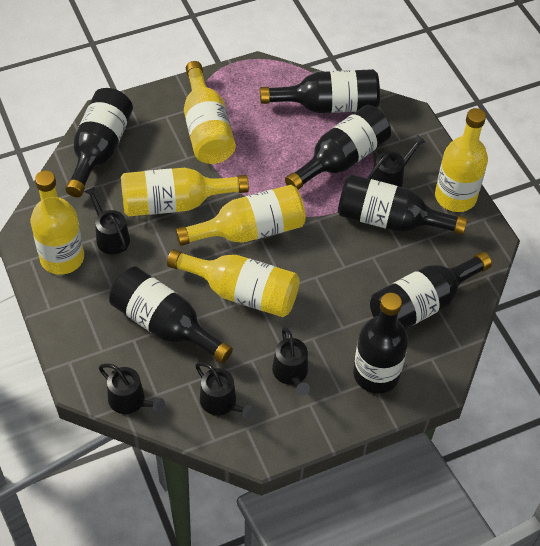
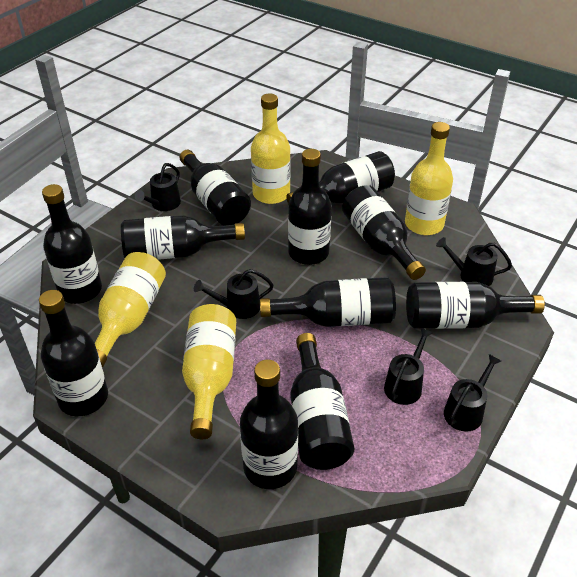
black bottle: 7 -> 11
yellow bottle: 6 -> 4

